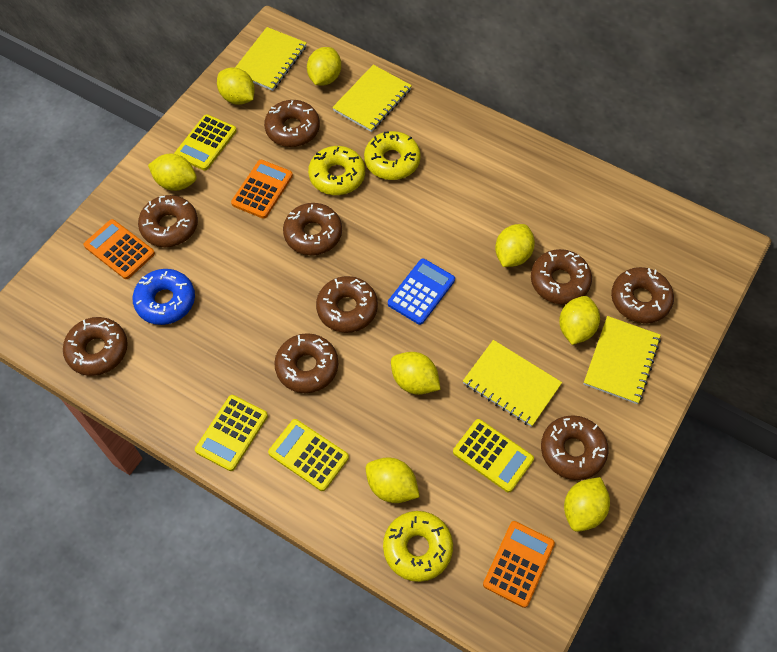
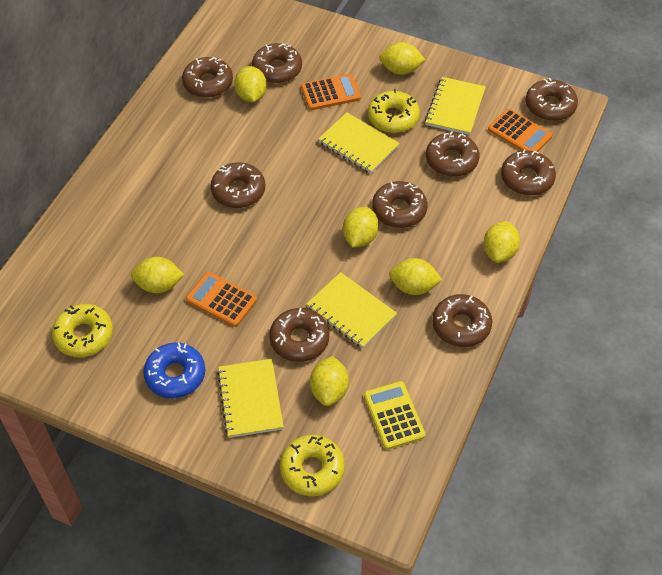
blue calculator: 1 -> 0
yellow calculator: 4 -> 1
yellow lemon: 8 -> 7

